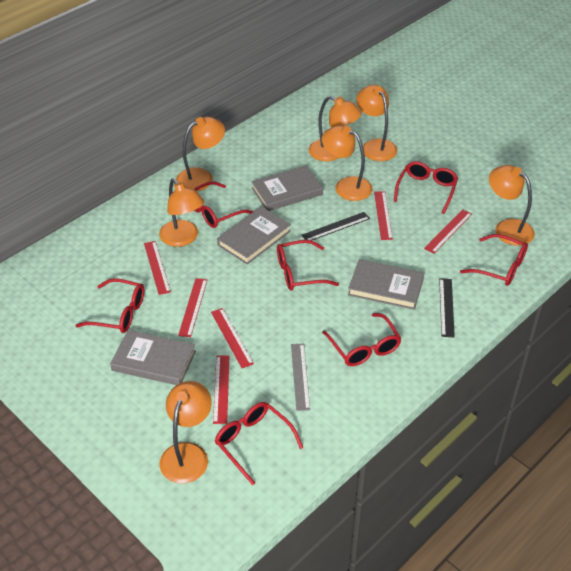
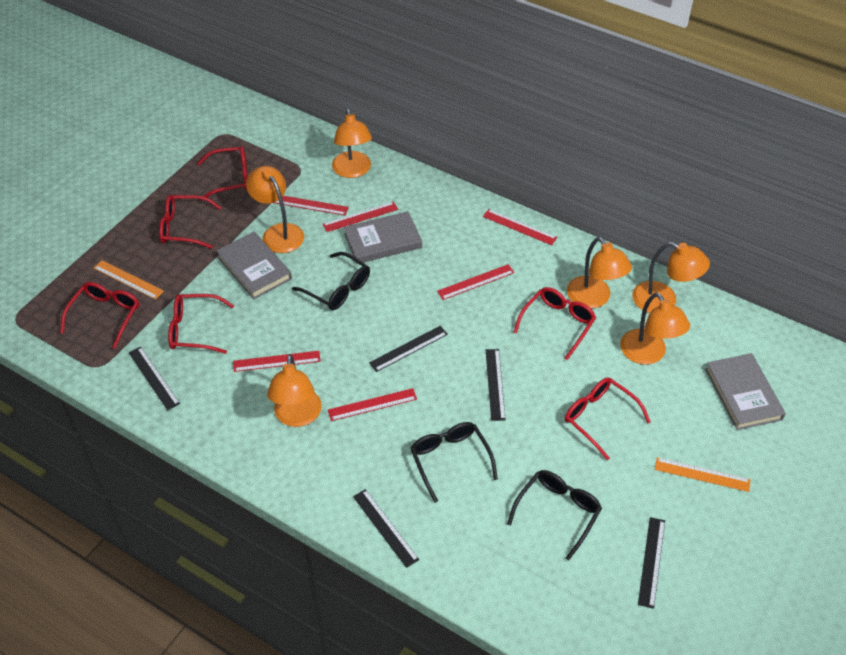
black glasses: 0 -> 3
black ruler: 2 -> 5
grey book: 4 -> 3
grey ruler: 1 -> 0
orange lamp: 7 -> 6
orange ruler: 0 -> 2
red glasses: 7 -> 6

